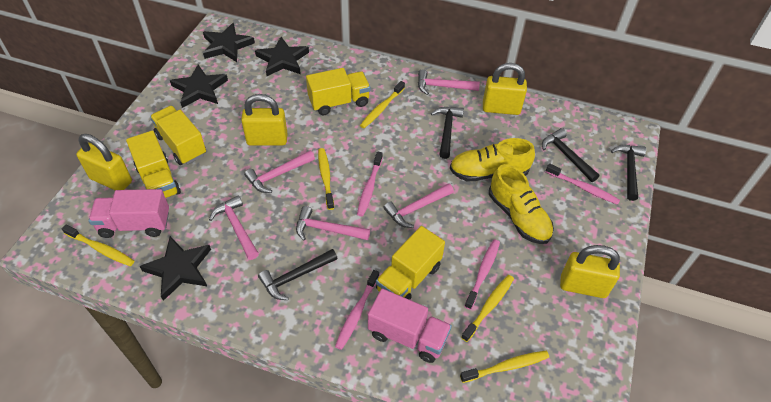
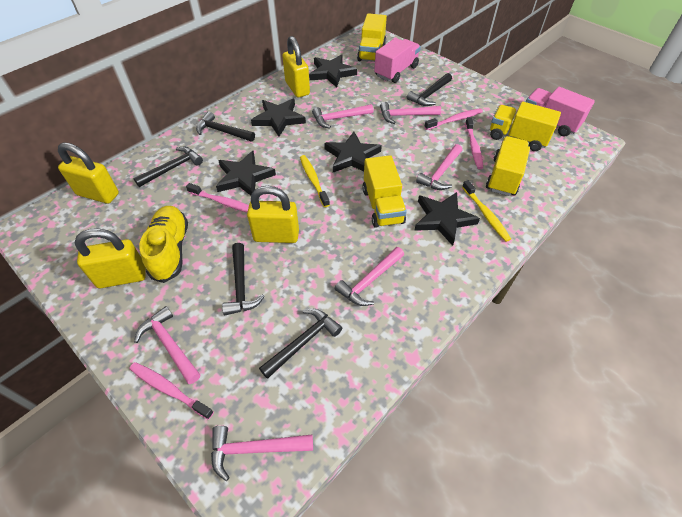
black hammer: 4 -> 5
black star: 4 -> 5
pink hammer: 5 -> 6
yellow shoe: 2 -> 1
yellow toothbrush: 5 -> 2

